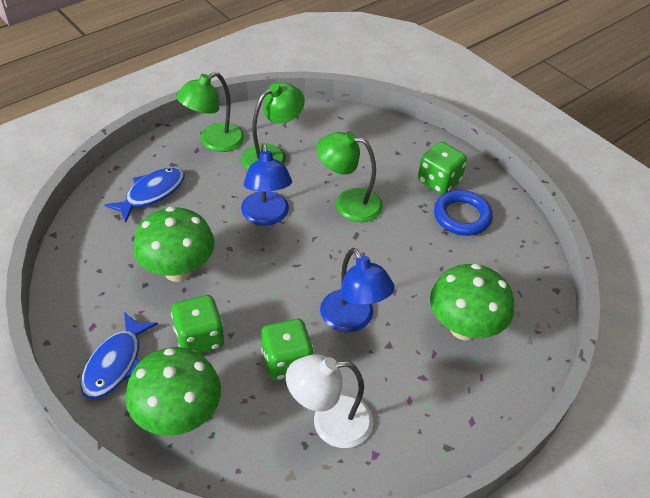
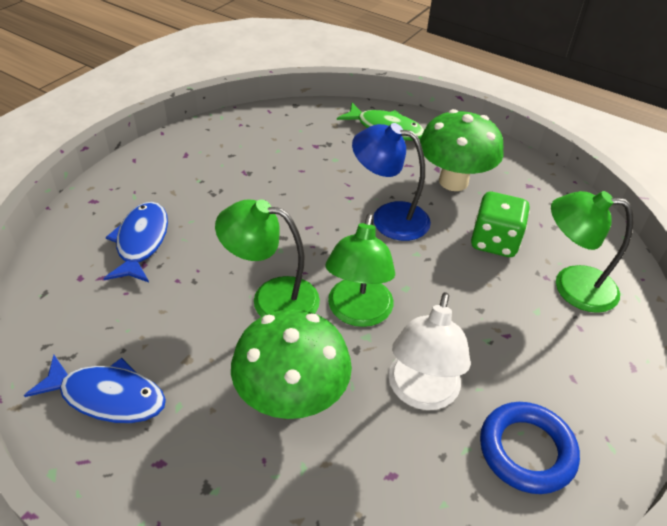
blue lamp: 2 -> 1
green dice: 3 -> 1
green fish: 0 -> 1
green mushroom: 3 -> 2

